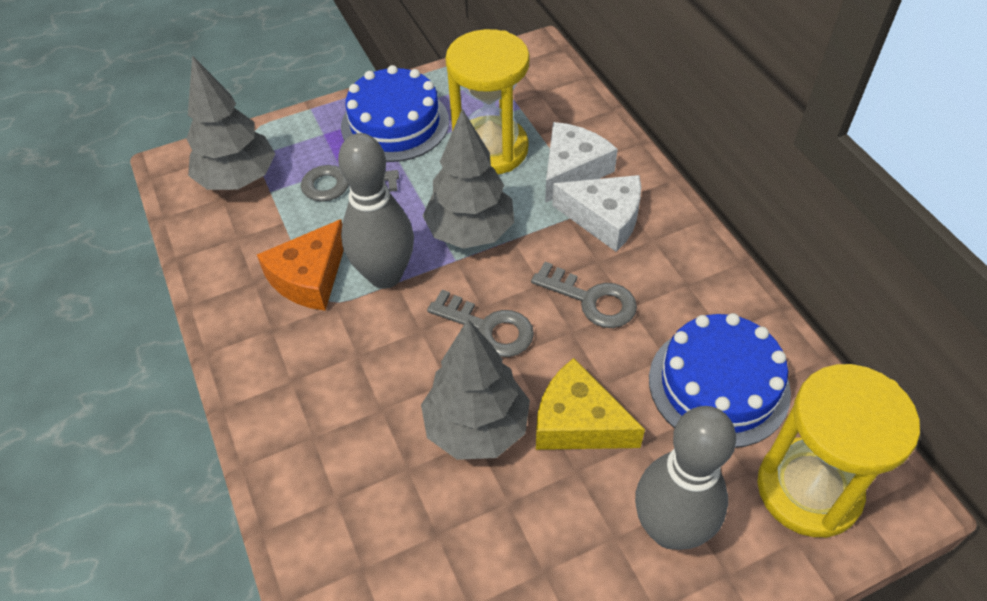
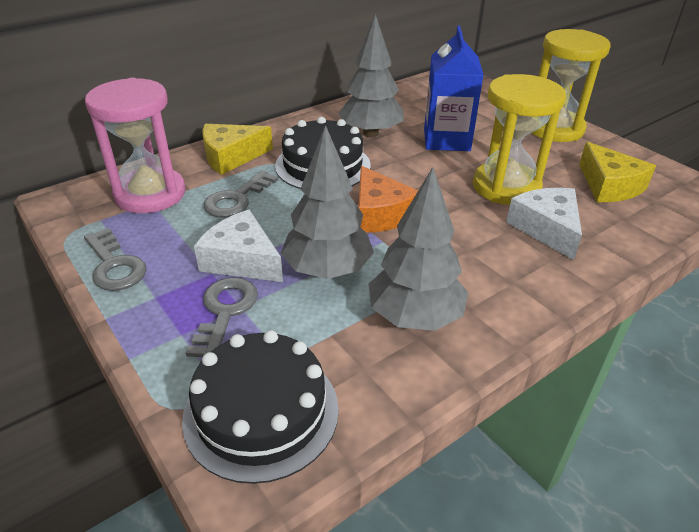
black cake: 0 -> 2
blue cake: 2 -> 0
blue carton: 0 -> 1
grey bowling pin: 2 -> 0
pink hourglass: 0 -> 1
yellow cheese: 1 -> 2

